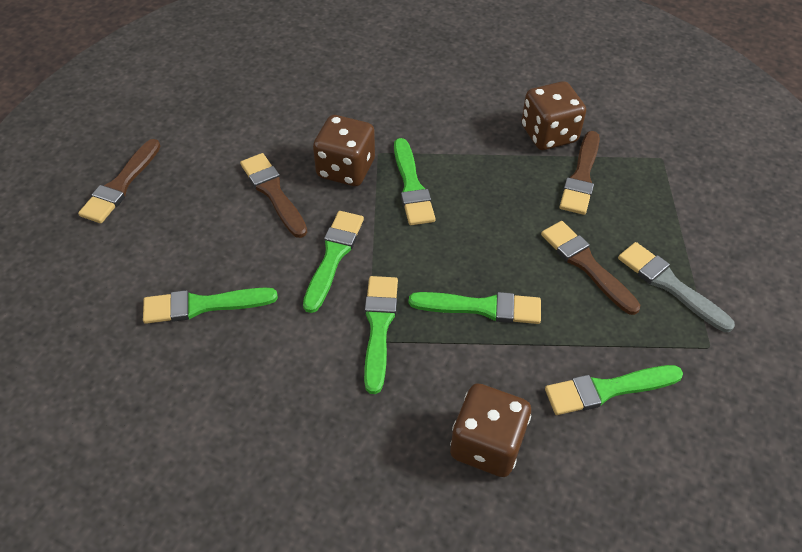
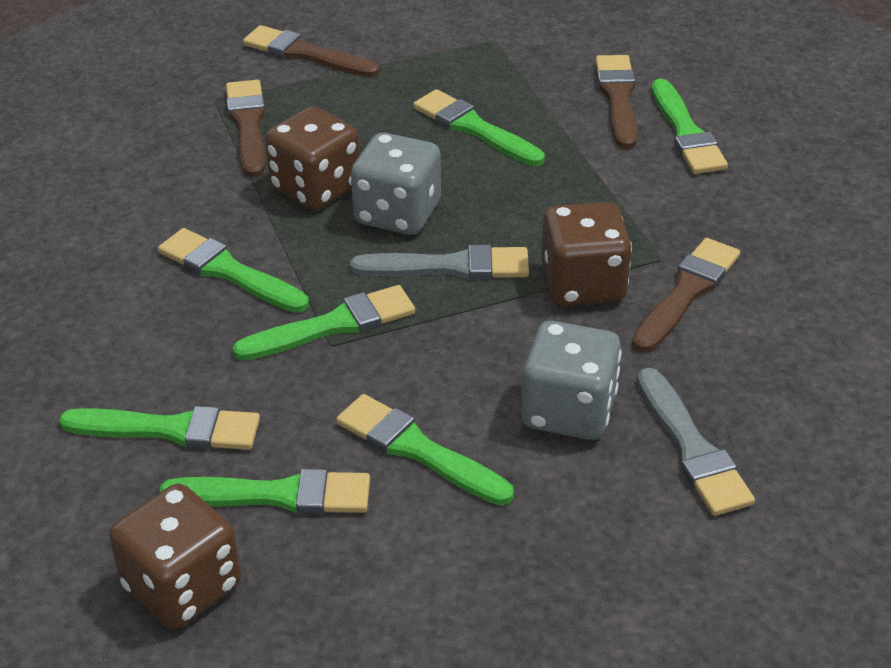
green brush: 6 -> 7
grey brush: 1 -> 2
grey dice: 0 -> 2

